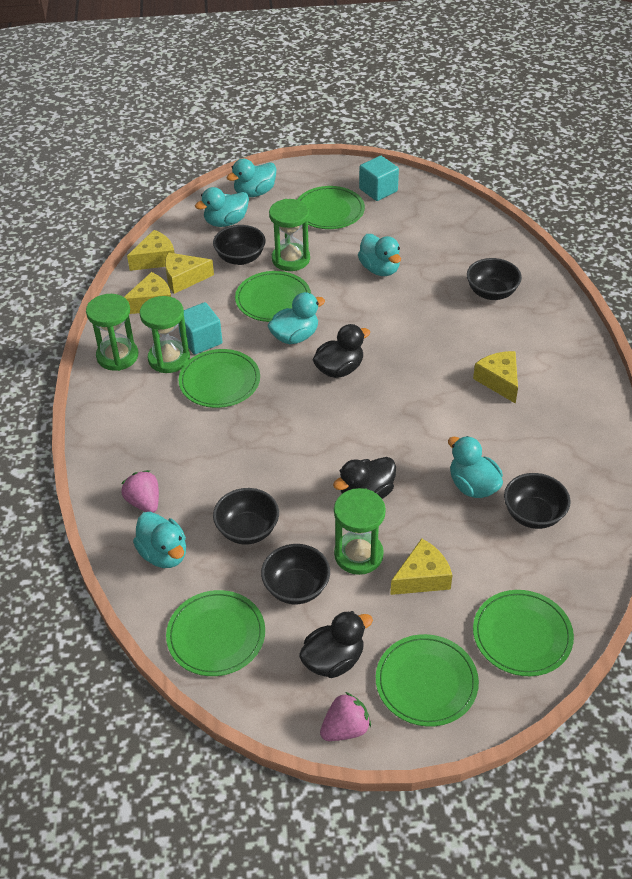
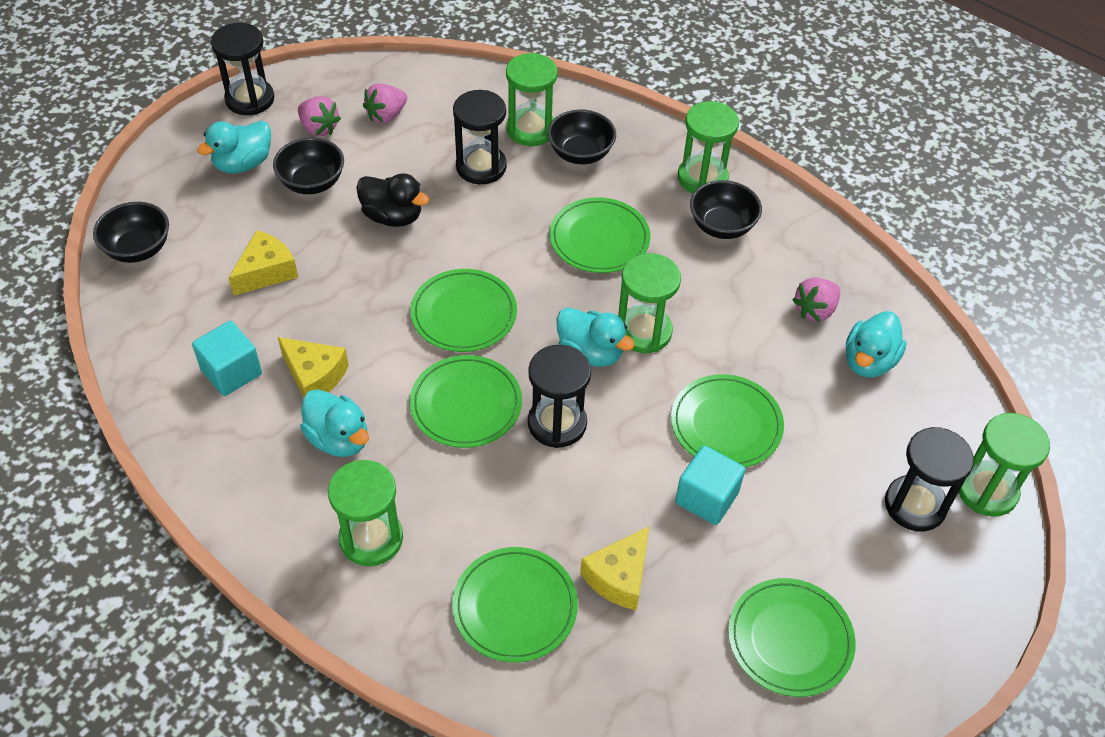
black bowl: 5 -> 4
black duck: 3 -> 1
black hourglass: 0 -> 4
green hourglass: 4 -> 5
pink strawberry: 2 -> 3
turquoise duck: 6 -> 4
yellow cheese: 5 -> 3

